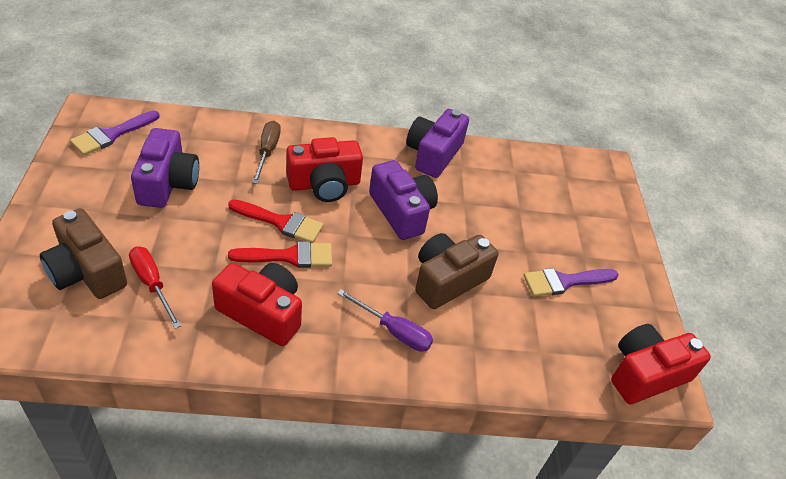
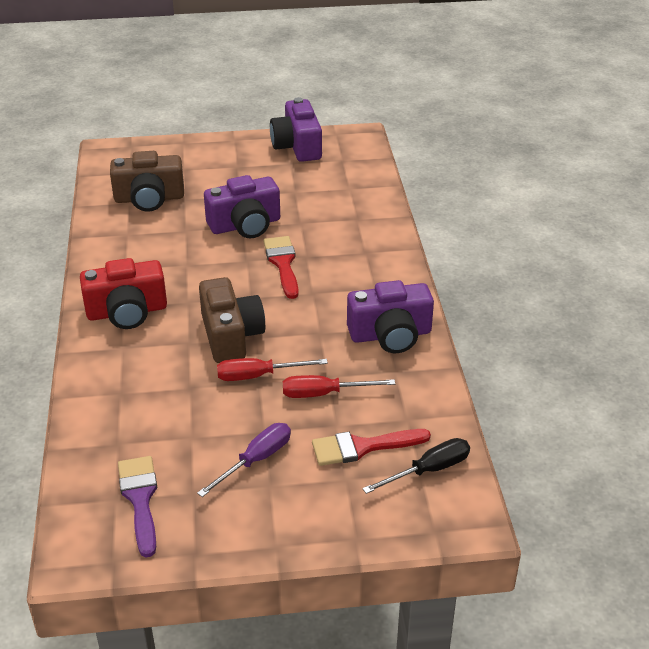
black screwdriver: 0 -> 1
brown screwdriver: 1 -> 0
purple brush: 2 -> 1
red camera: 3 -> 1
red screwdriver: 1 -> 2

